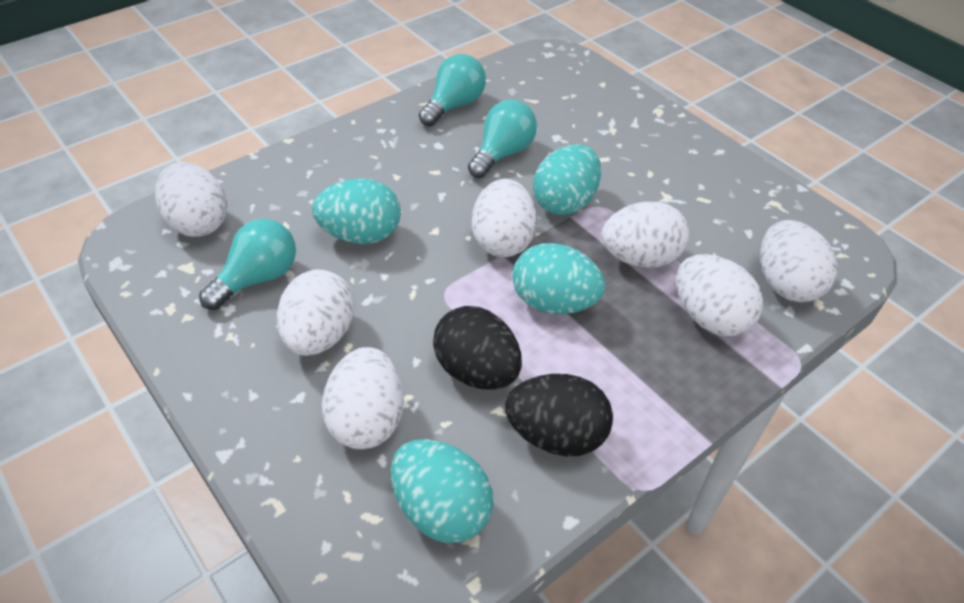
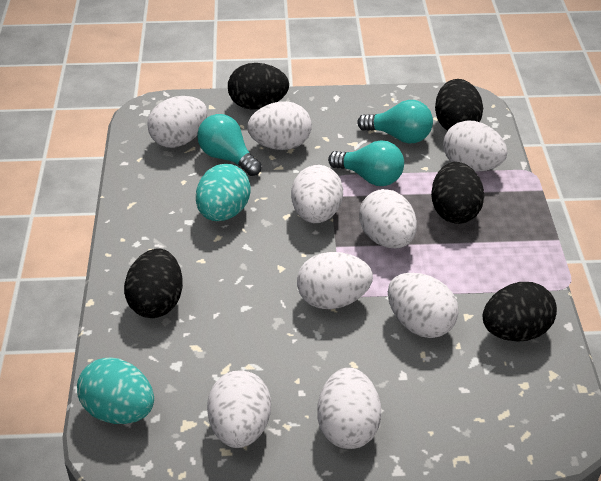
black egg: 2 -> 5
turquoise egg: 4 -> 2
white egg: 7 -> 9

